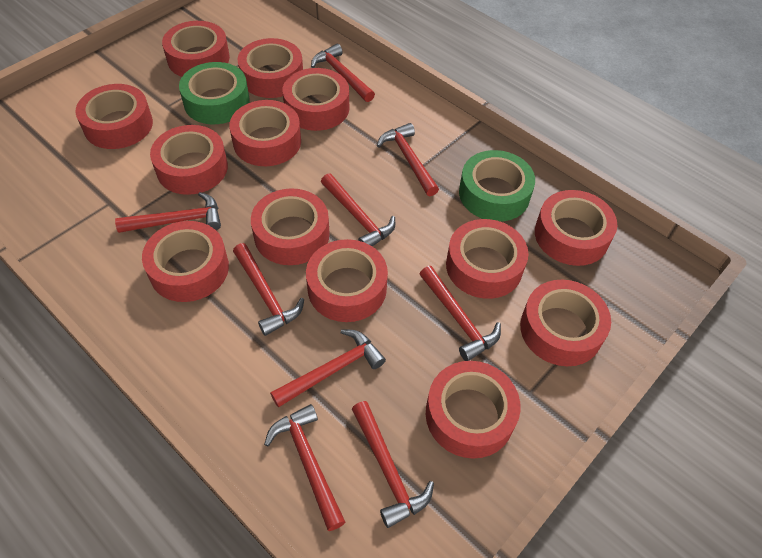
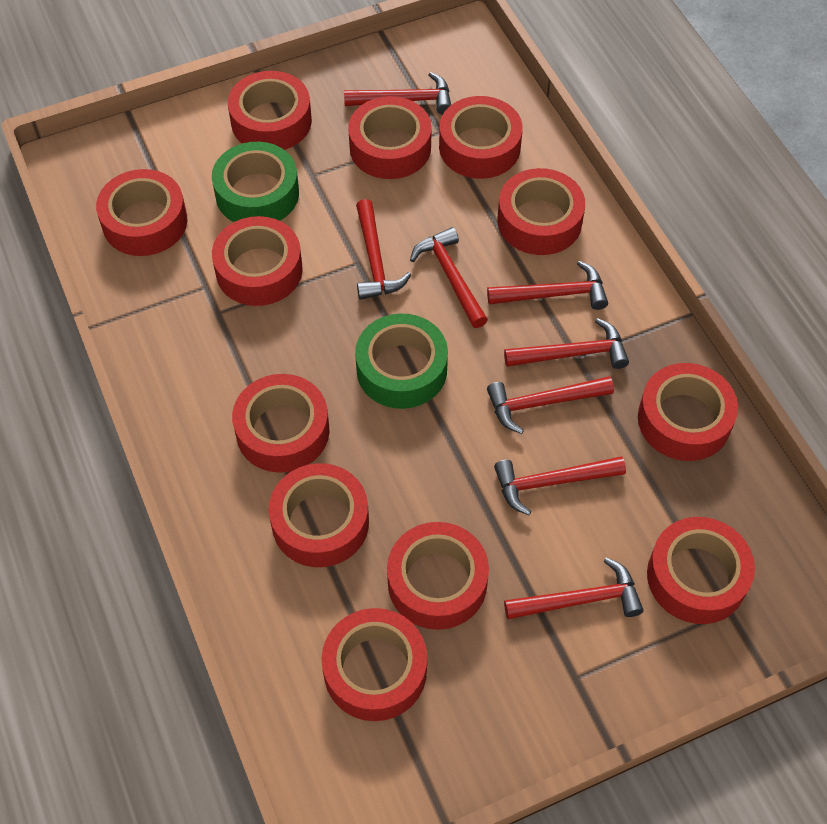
red hammer: 9 -> 8
red tape: 13 -> 12

